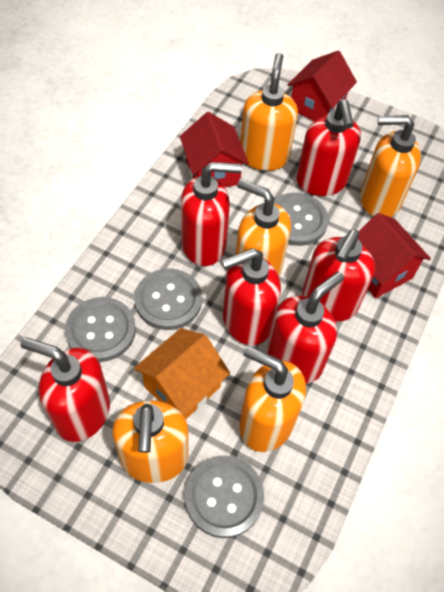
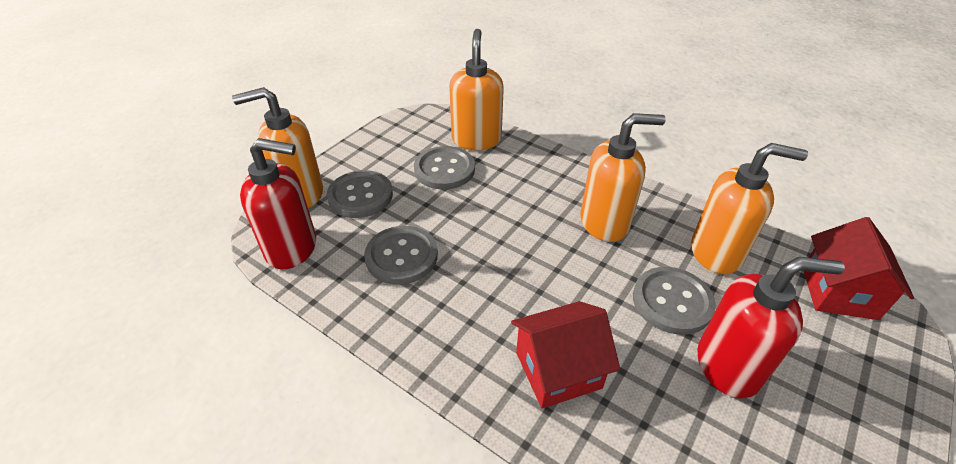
orange house: 1 -> 0
orange soap dispenser: 5 -> 4
red house: 3 -> 2
red soap dispenser: 6 -> 2

